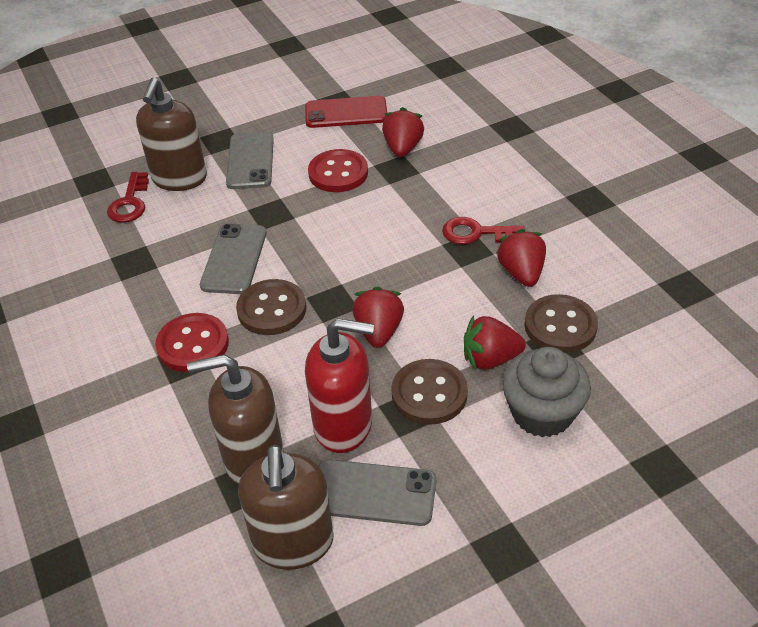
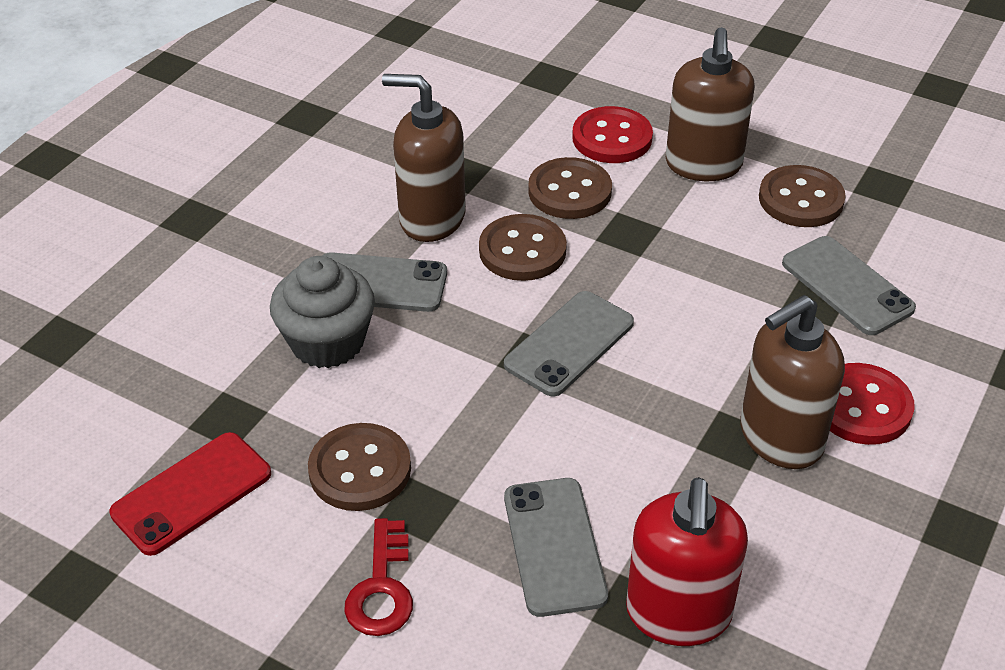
brown button: 3 -> 4
grey phone: 3 -> 4
red key: 2 -> 1
red strawberry: 4 -> 0

